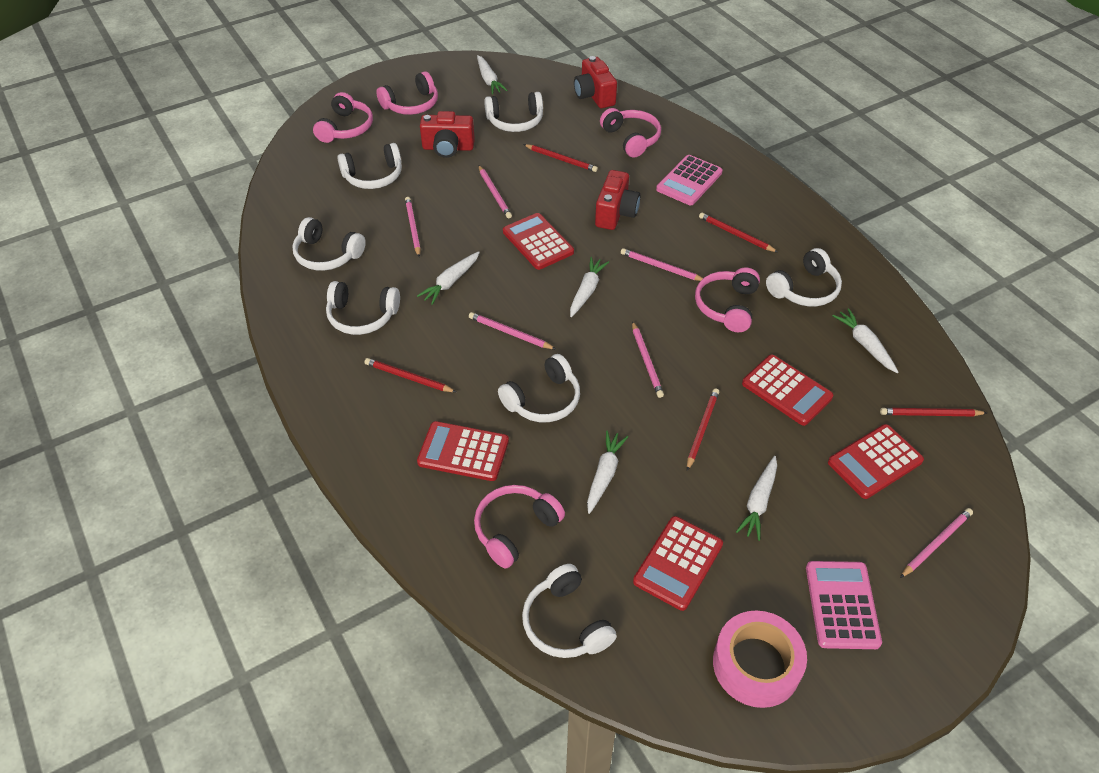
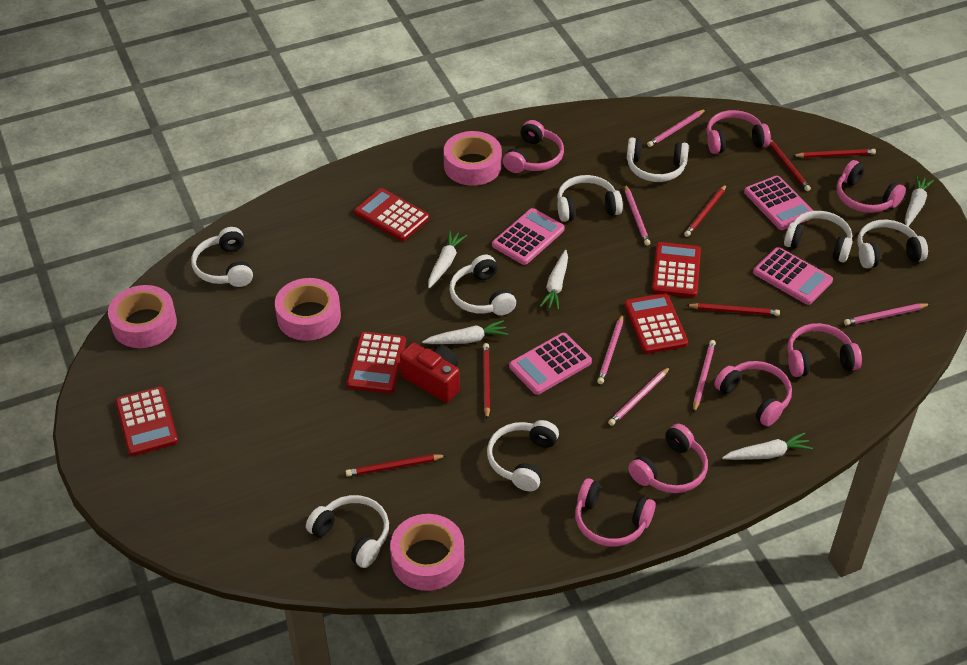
pink calculator: 2 -> 4
pink headphones: 5 -> 7
pink tape: 1 -> 4
red camera: 3 -> 1
red pencil: 5 -> 6
white carrot: 6 -> 5
white headphones: 7 -> 8

